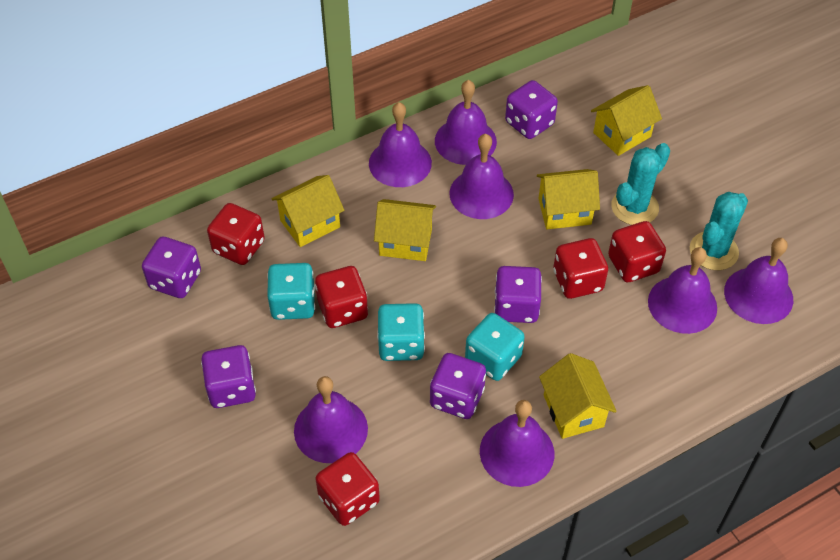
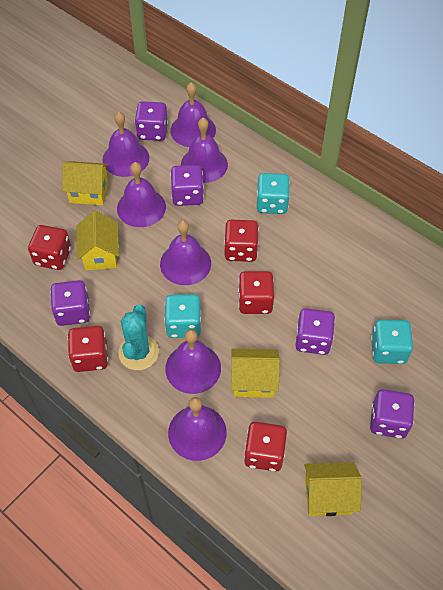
turquoise cactus: 2 -> 1
yellow house: 5 -> 4

